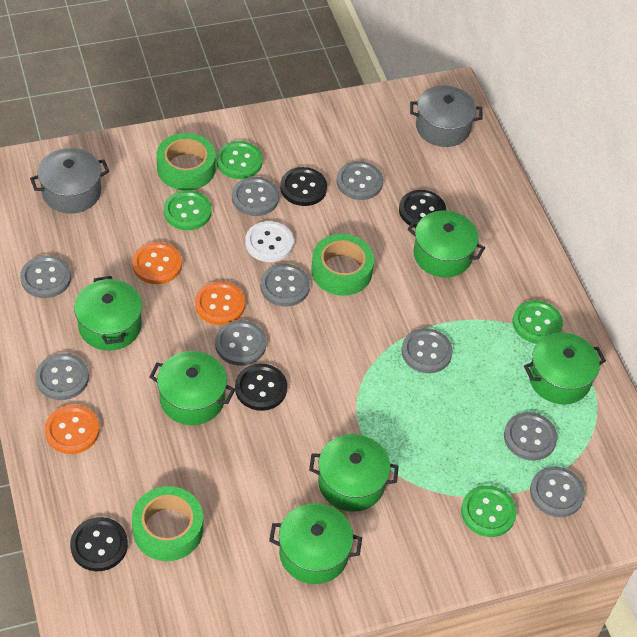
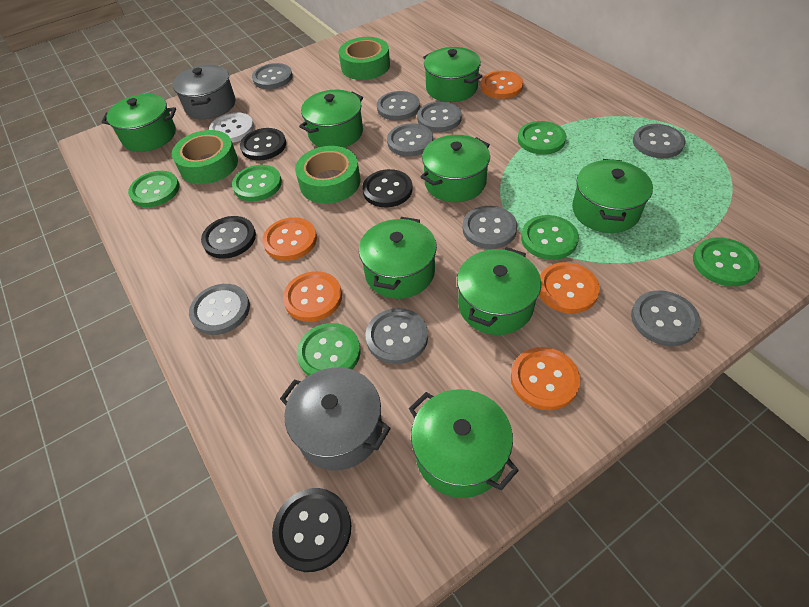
green button: 4 -> 6
green pot: 6 -> 8
orange button: 3 -> 5

